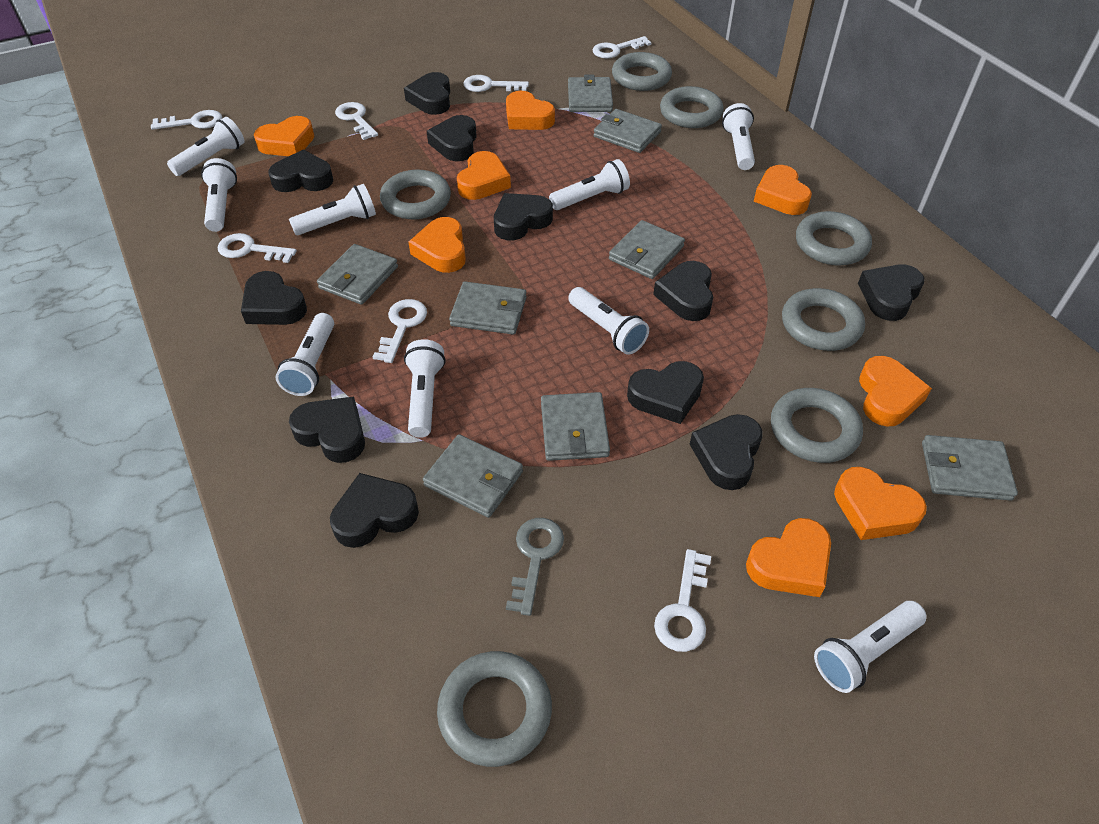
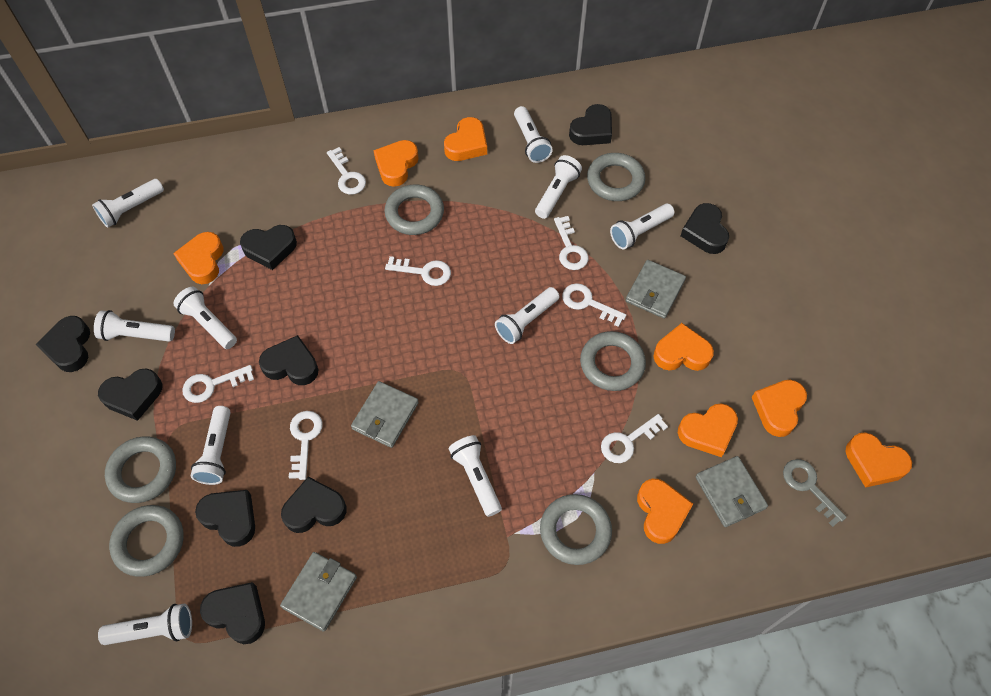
black heart: 11 -> 9
grey ring: 7 -> 6
grey wallet: 8 -> 4
white flashlight: 9 -> 10

